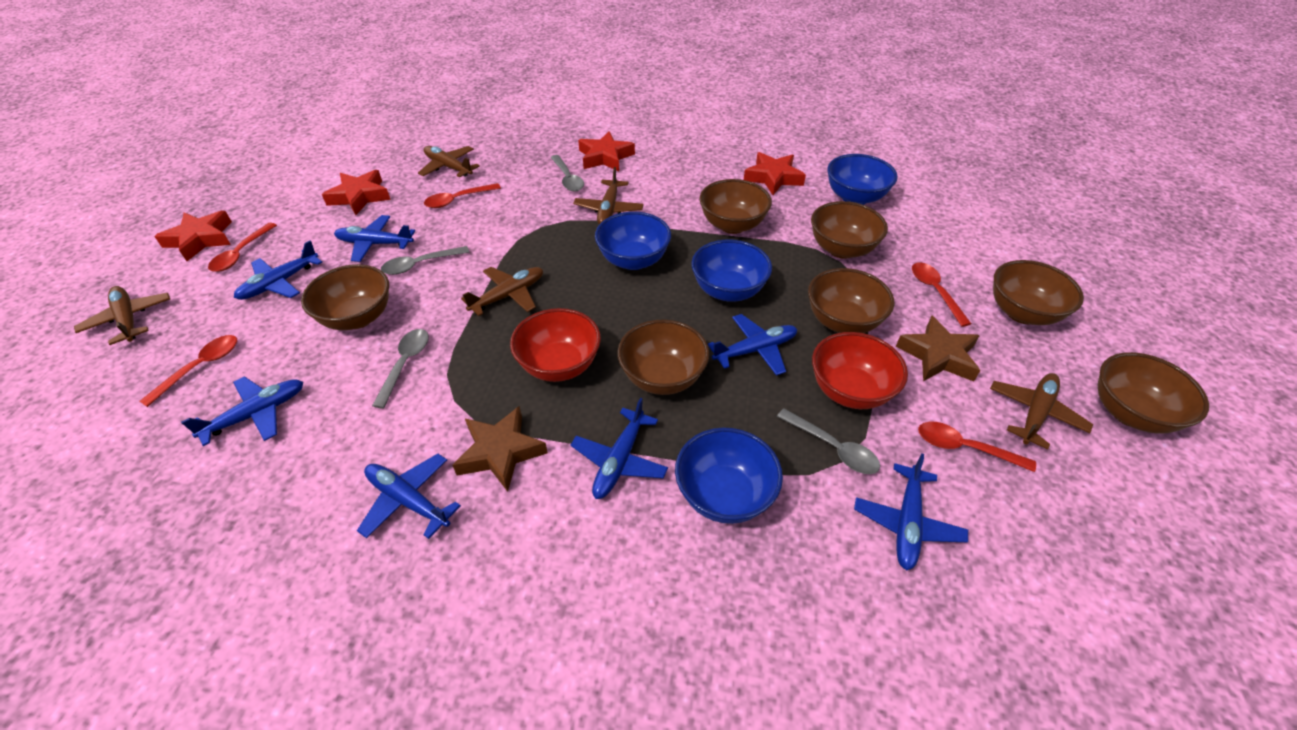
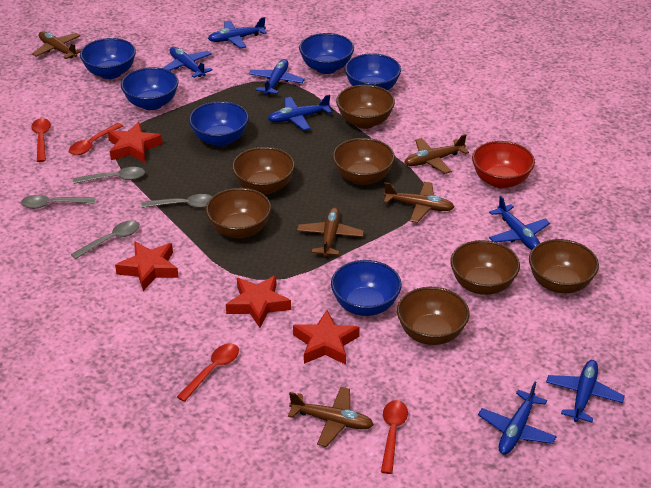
blue bowl: 4 -> 6
brown star: 2 -> 0
red bowl: 2 -> 1
red spoon: 5 -> 4

